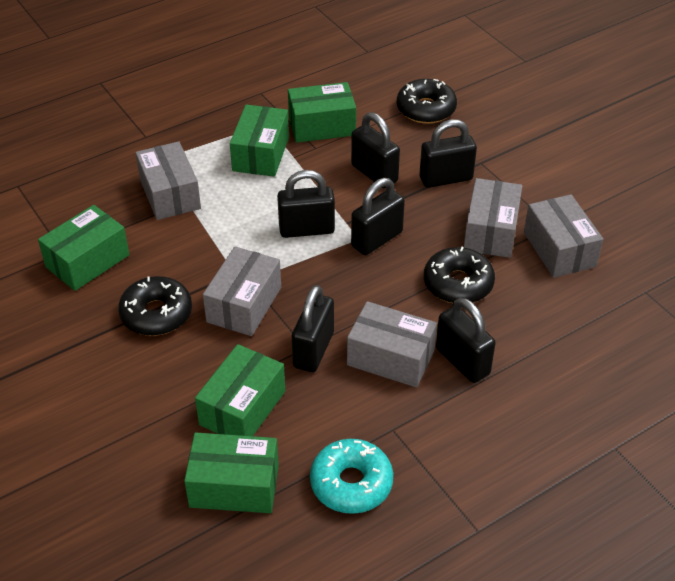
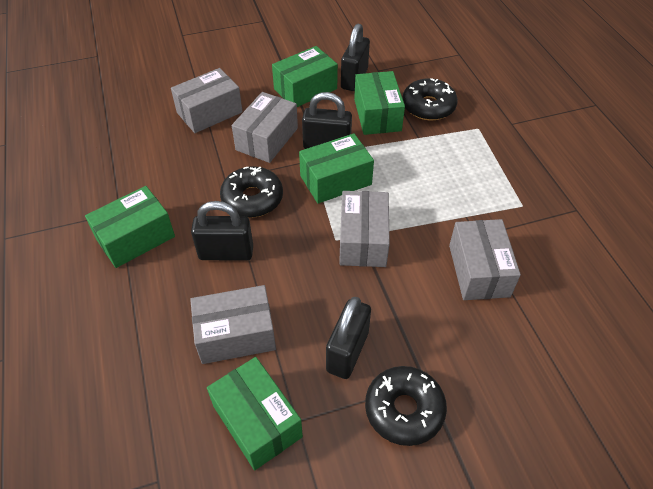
black padlock: 6 -> 4
turquoise donut: 1 -> 0

